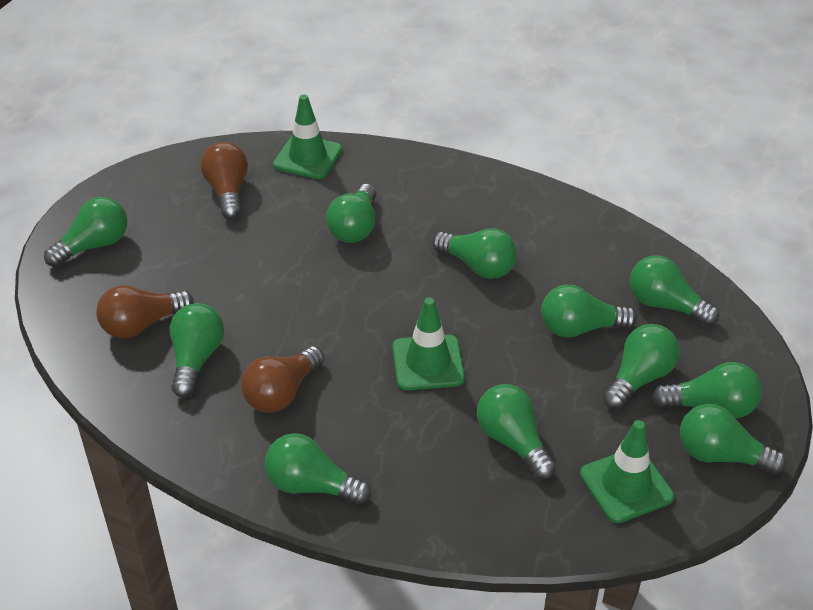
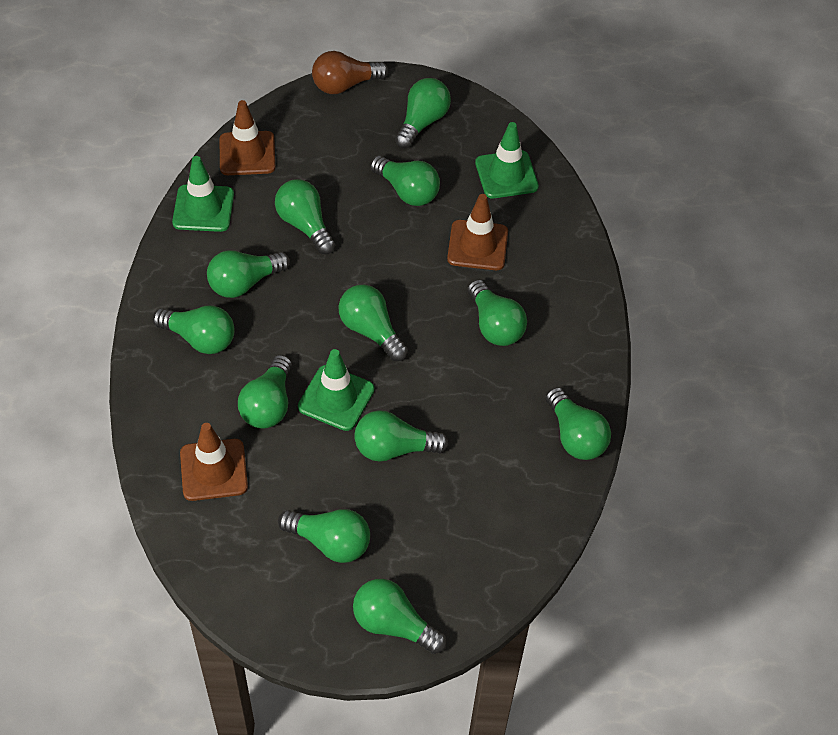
brown light bulb: 3 -> 1
brown traffic cone: 0 -> 3
green light bulb: 11 -> 12

